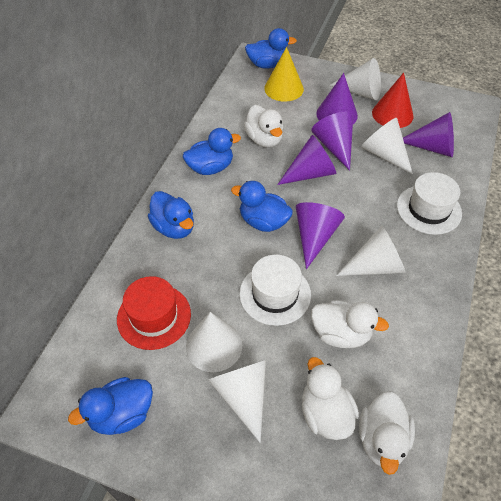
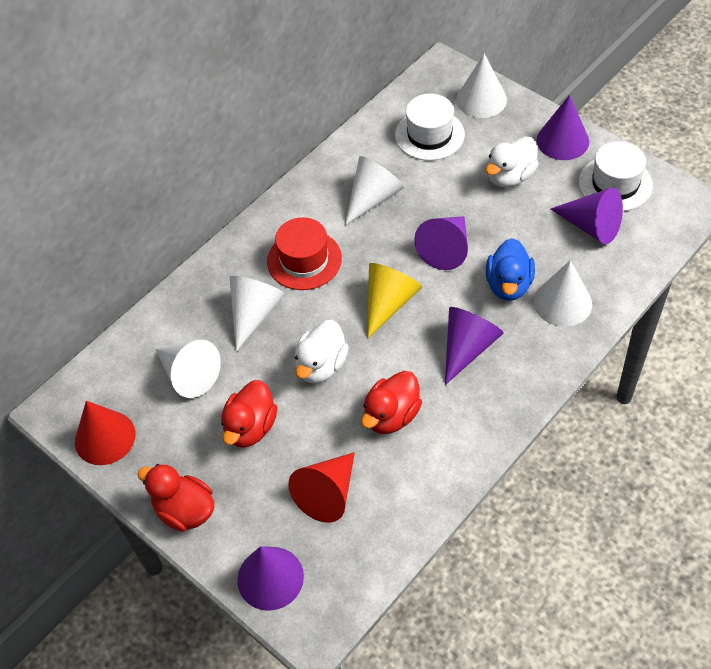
blue duck: 5 -> 1
red cone: 1 -> 2
red duck: 0 -> 3
white duck: 4 -> 2

